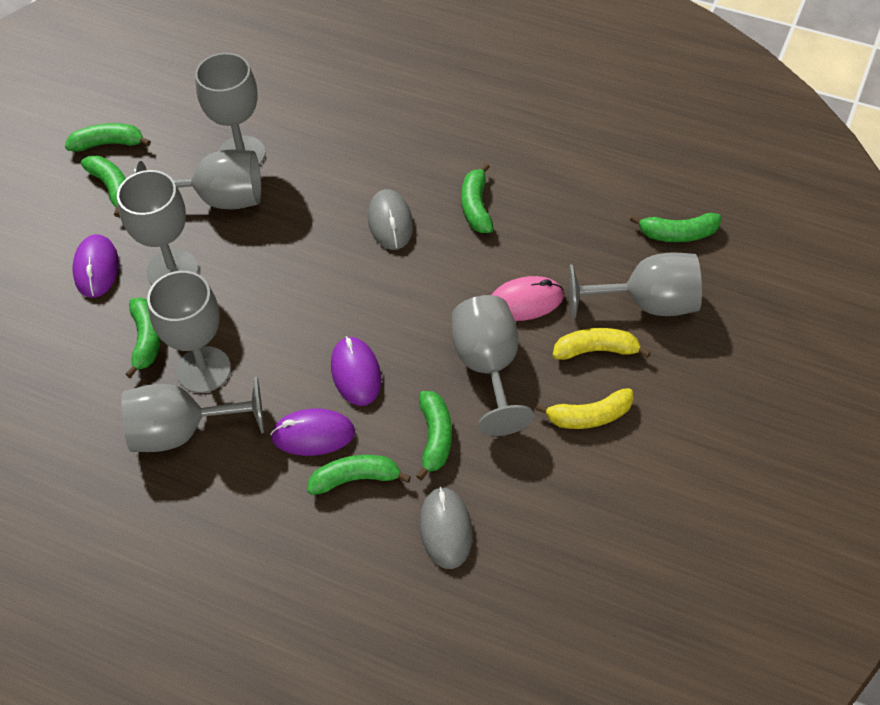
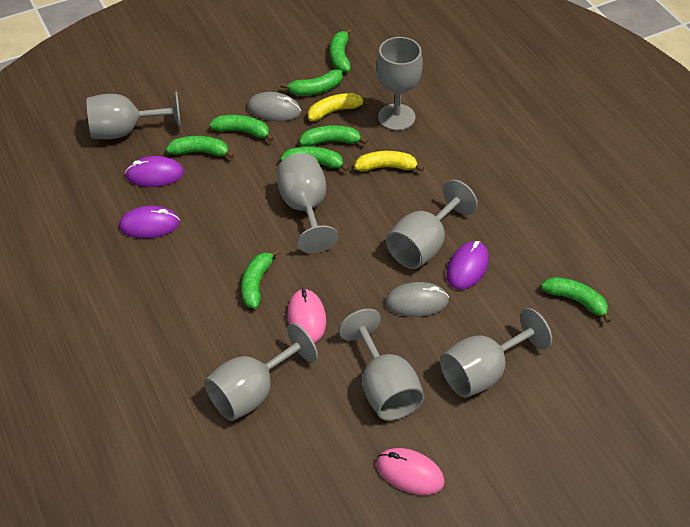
green banana: 7 -> 8
pink mouse: 1 -> 2

